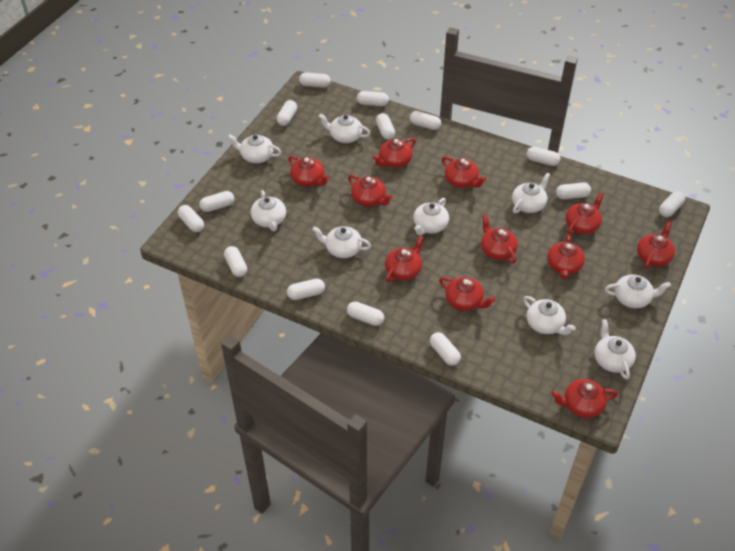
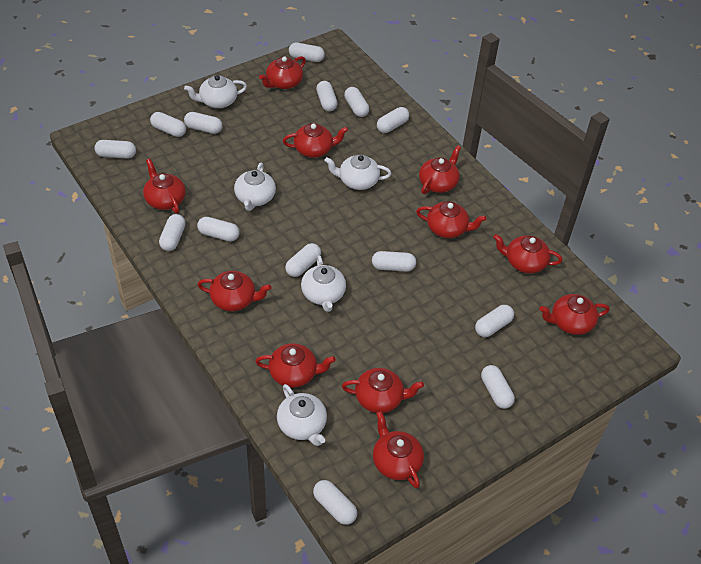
white teapot: 9 -> 5

